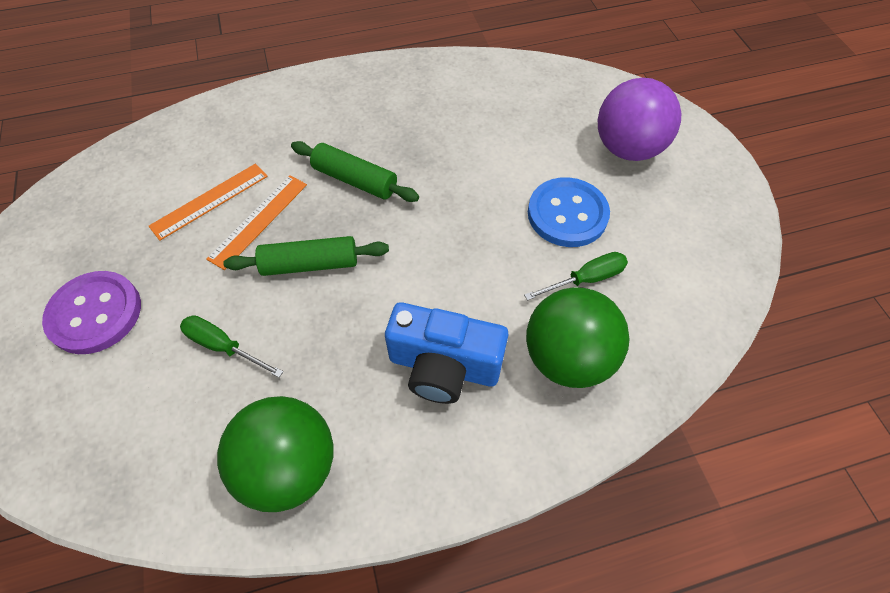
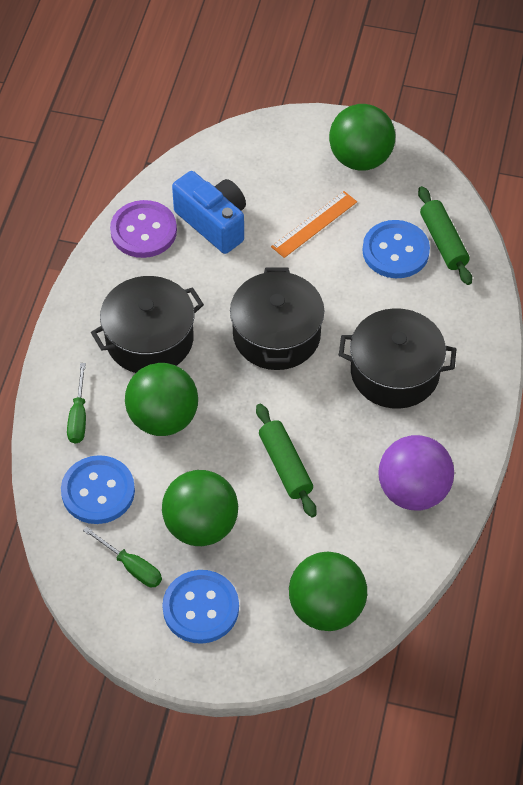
black pot: 0 -> 3
blue button: 1 -> 3
green ball: 2 -> 4
orange ruler: 2 -> 1

